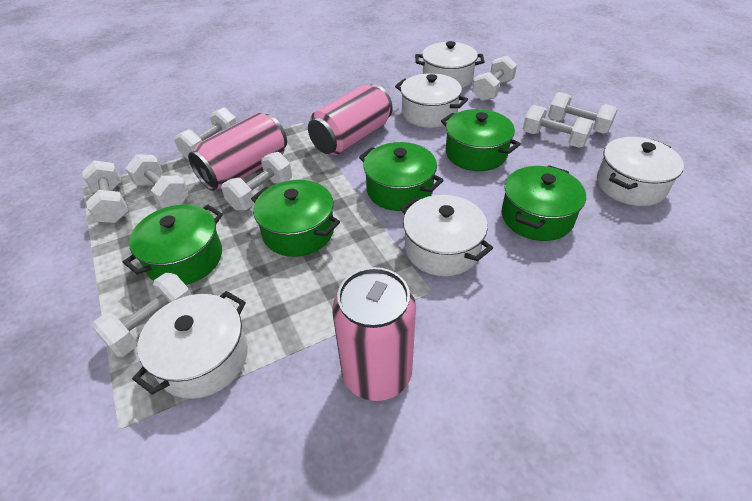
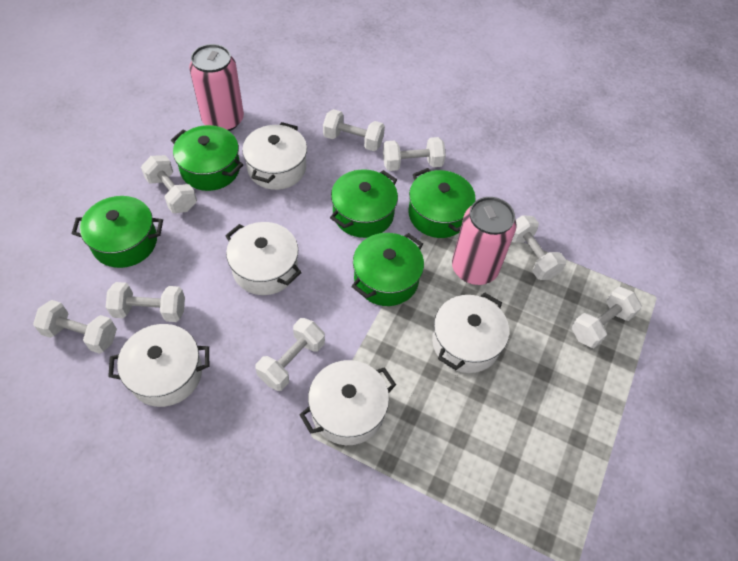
pink can: 3 -> 2

